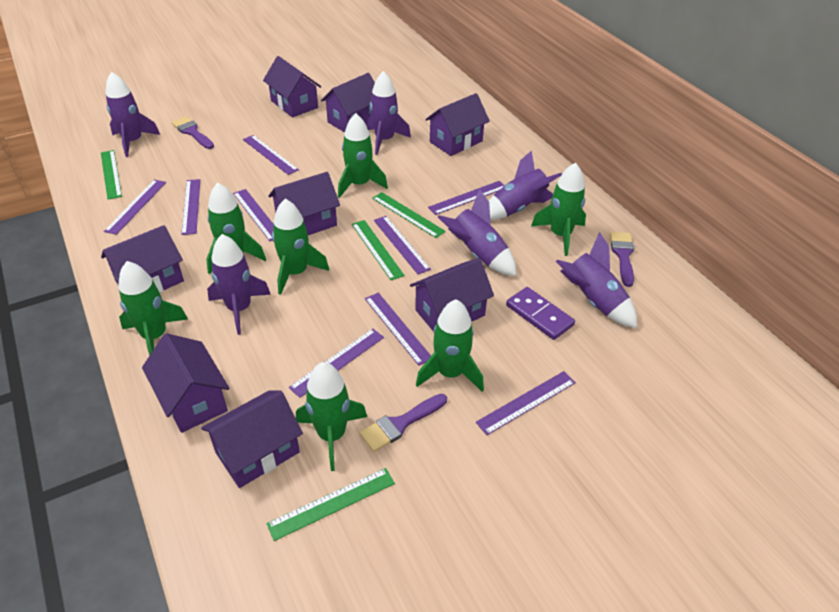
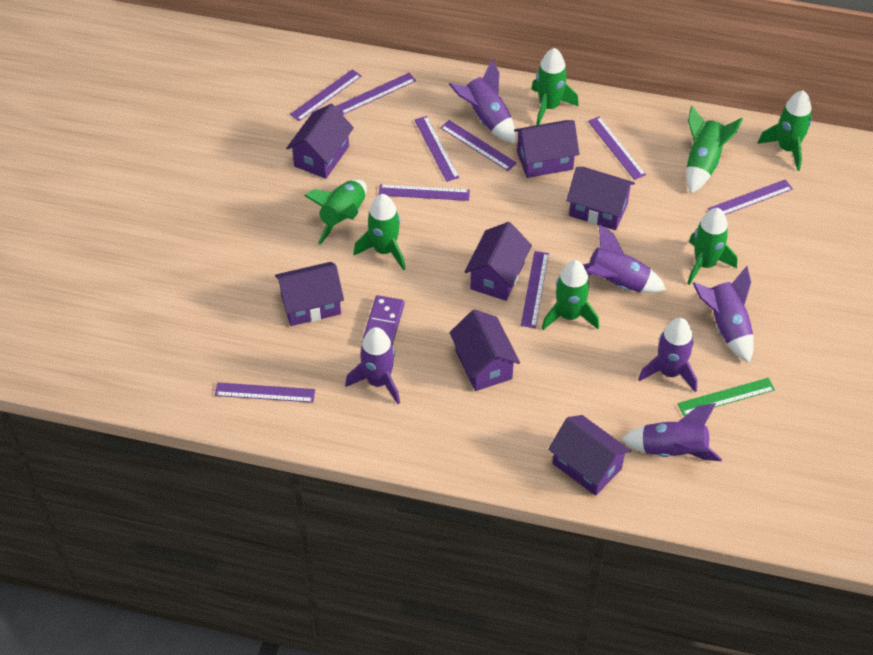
green ruler: 4 -> 1
purple brush: 3 -> 0
purple house: 8 -> 7

